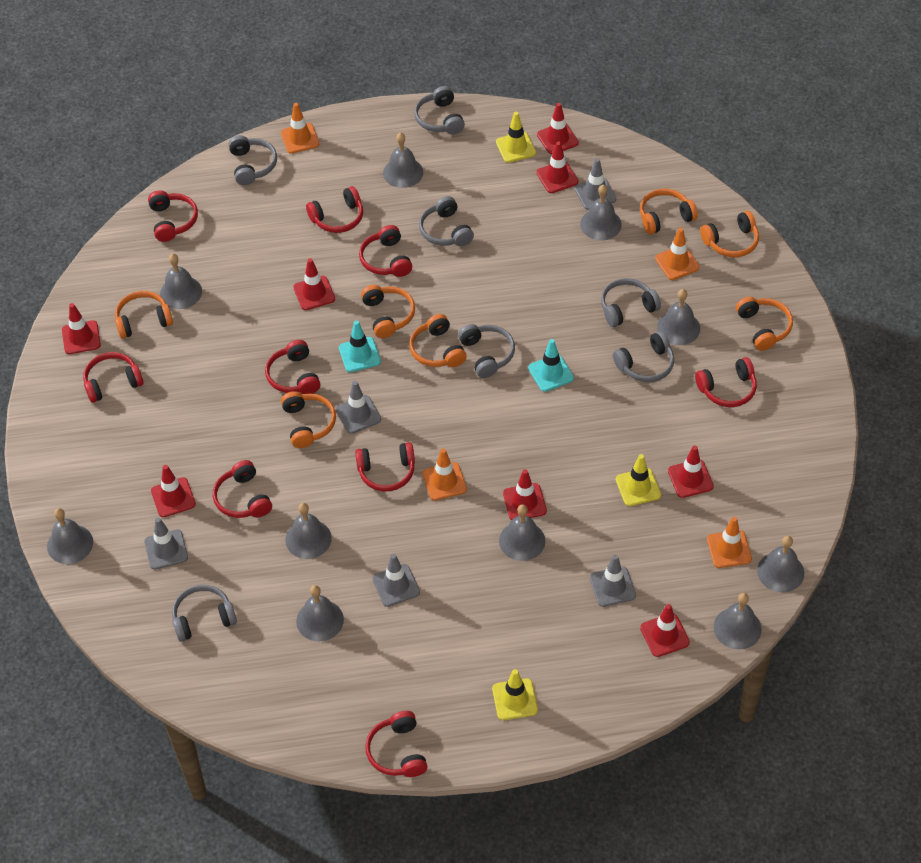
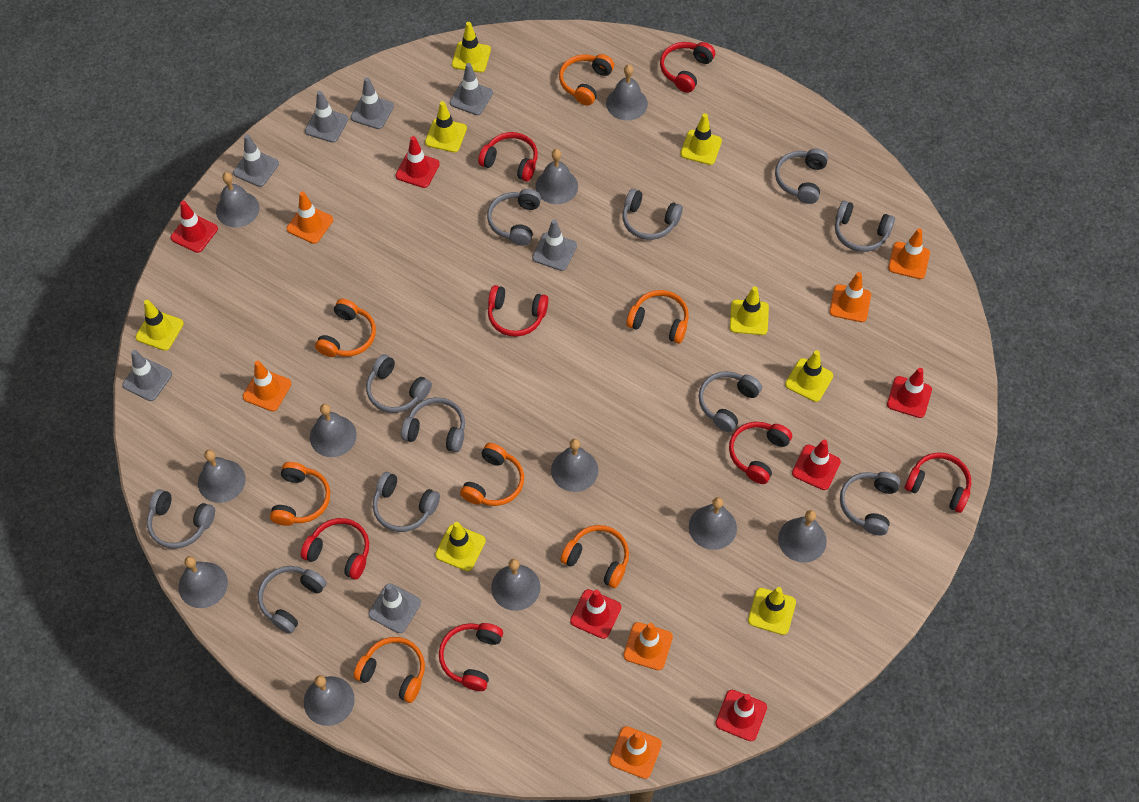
grey bell: 10 -> 11
grey headphones: 7 -> 11
grey traffic cone: 5 -> 7
orange traffic cone: 4 -> 6
red headphones: 9 -> 7
red traffic cone: 8 -> 6
turquoise traffic cone: 2 -> 0
yellow traffic cone: 3 -> 8

